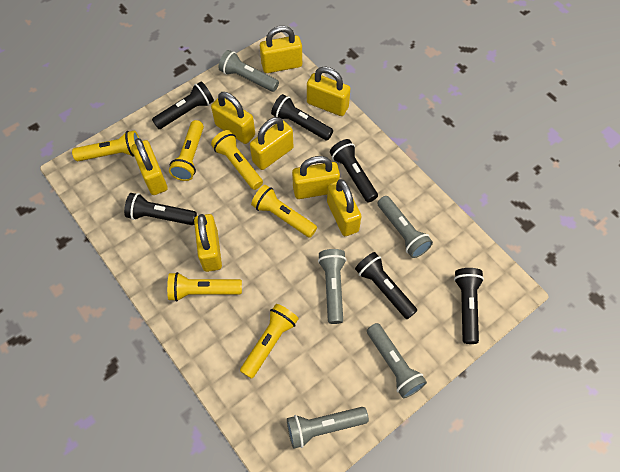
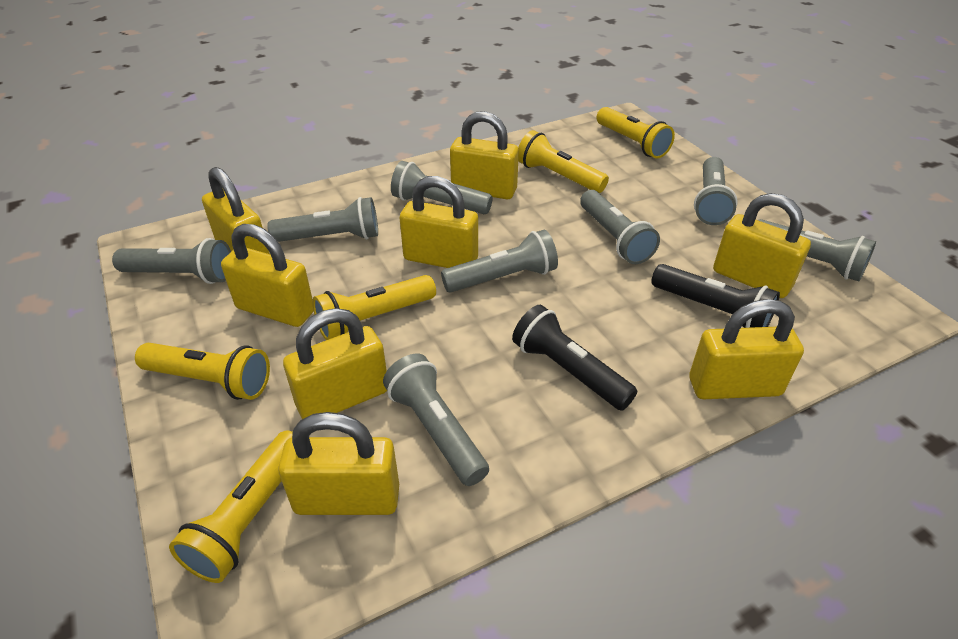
black flashlight: 6 -> 2
grey flashlight: 5 -> 8
yellow flashlight: 6 -> 5

